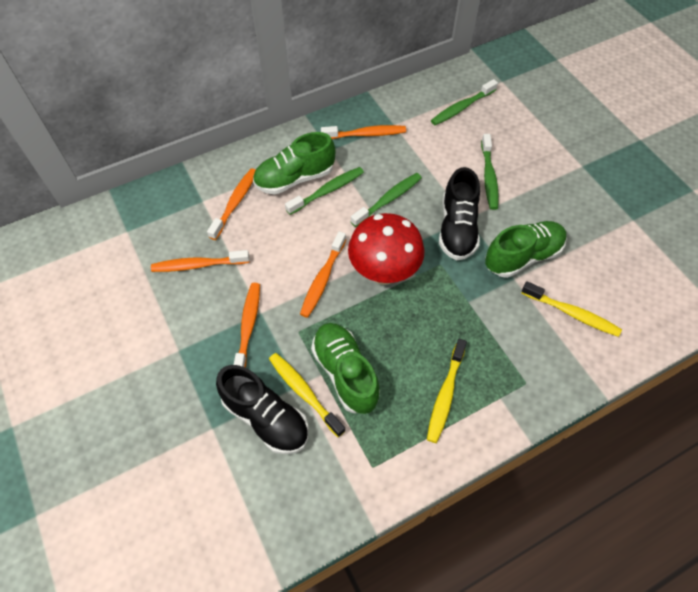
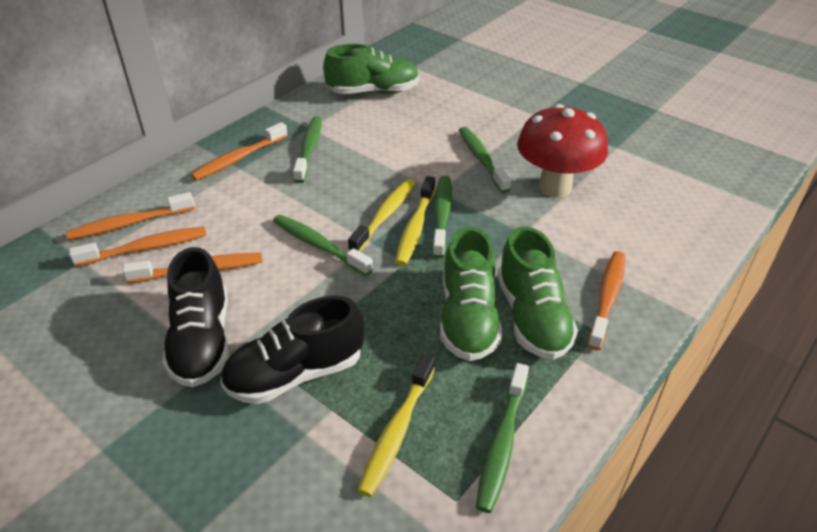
green toothbrush: 4 -> 5

